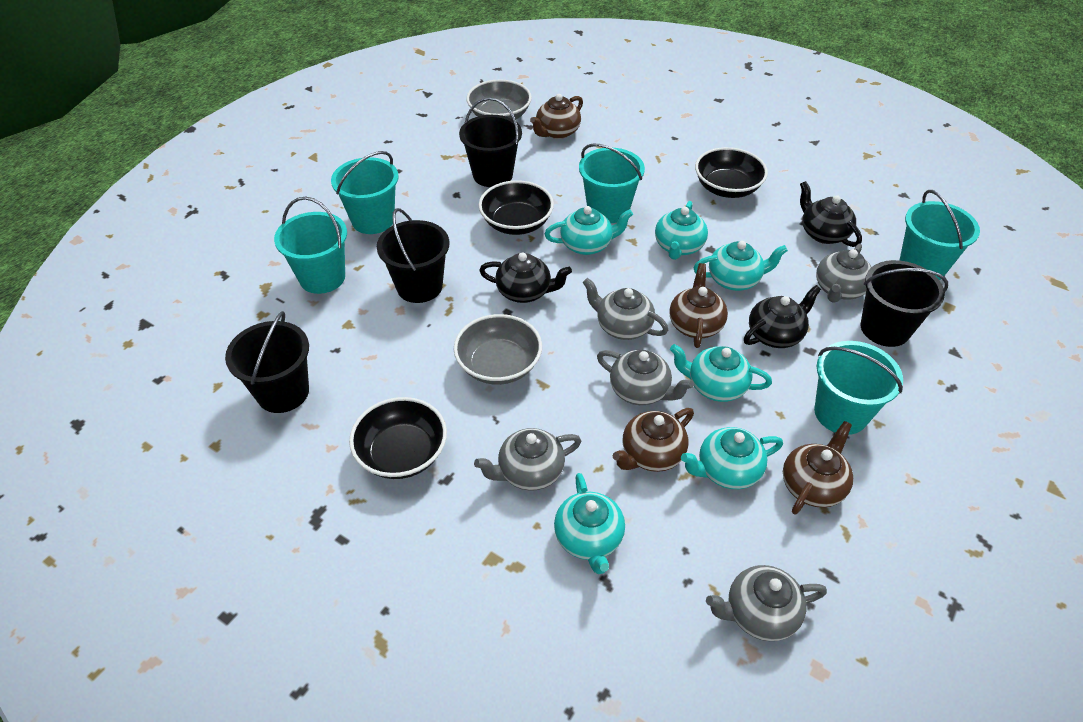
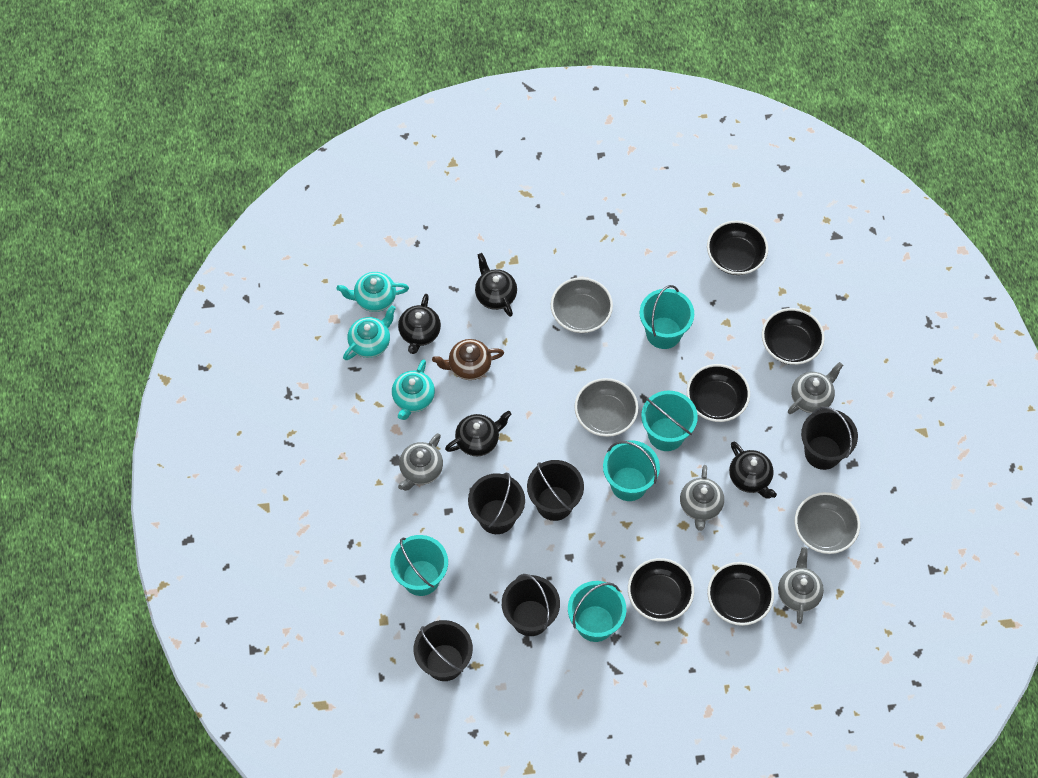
black bowl: 3 -> 5
black bucket: 4 -> 5
black teapot: 3 -> 4
brown teapot: 4 -> 1
grey bowl: 2 -> 3
grey teapot: 5 -> 4
turquoise teapot: 6 -> 3

